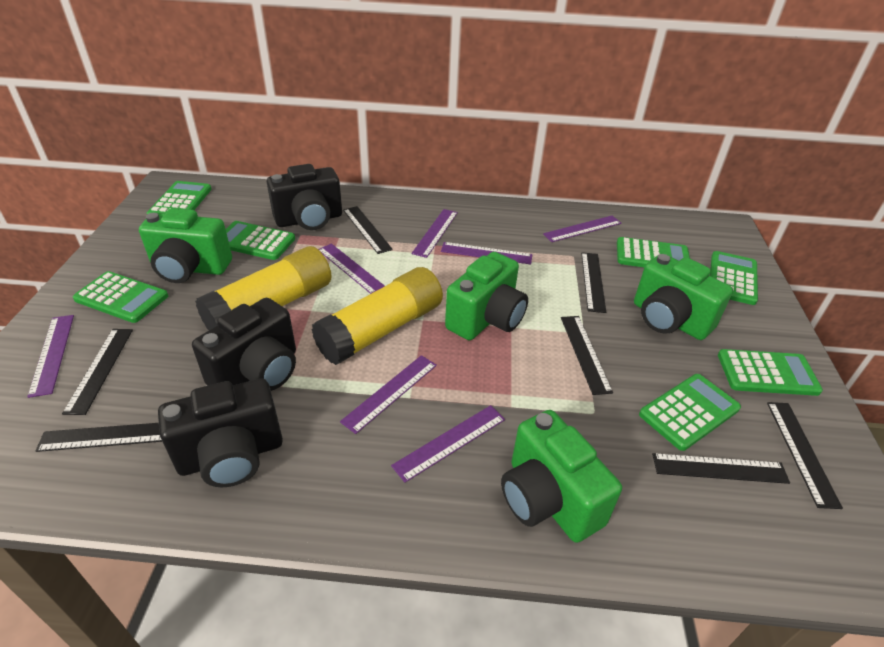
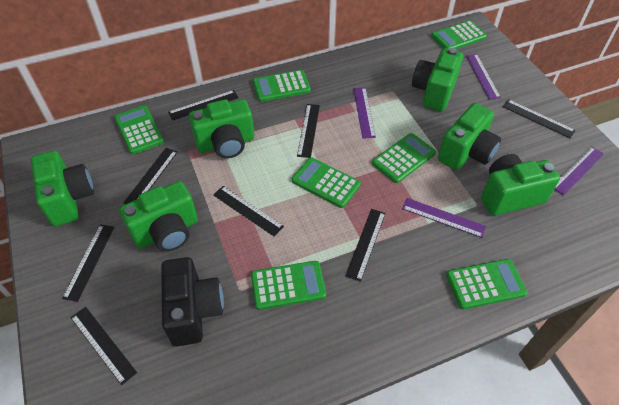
black camera: 3 -> 1
black ruler: 7 -> 8
green camera: 4 -> 6
purple ruler: 7 -> 4
yellow glue stick: 2 -> 0

